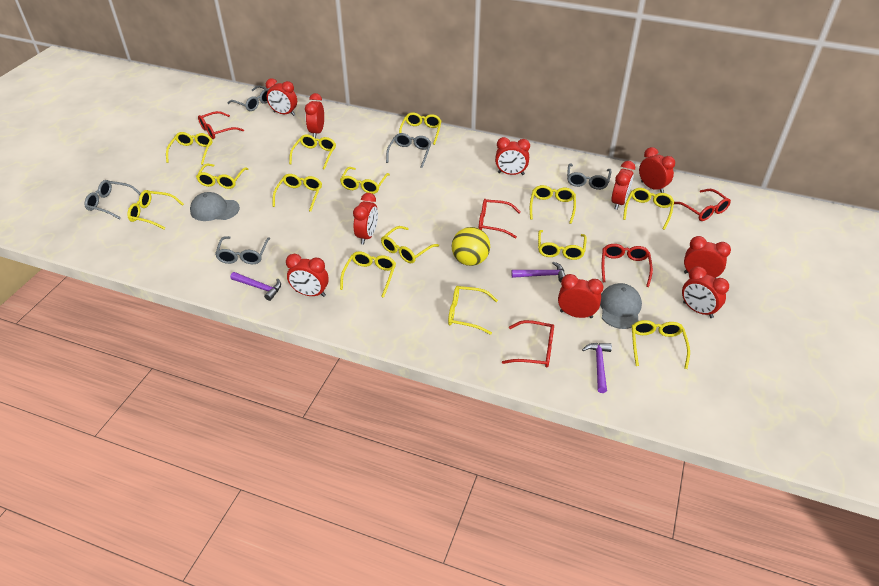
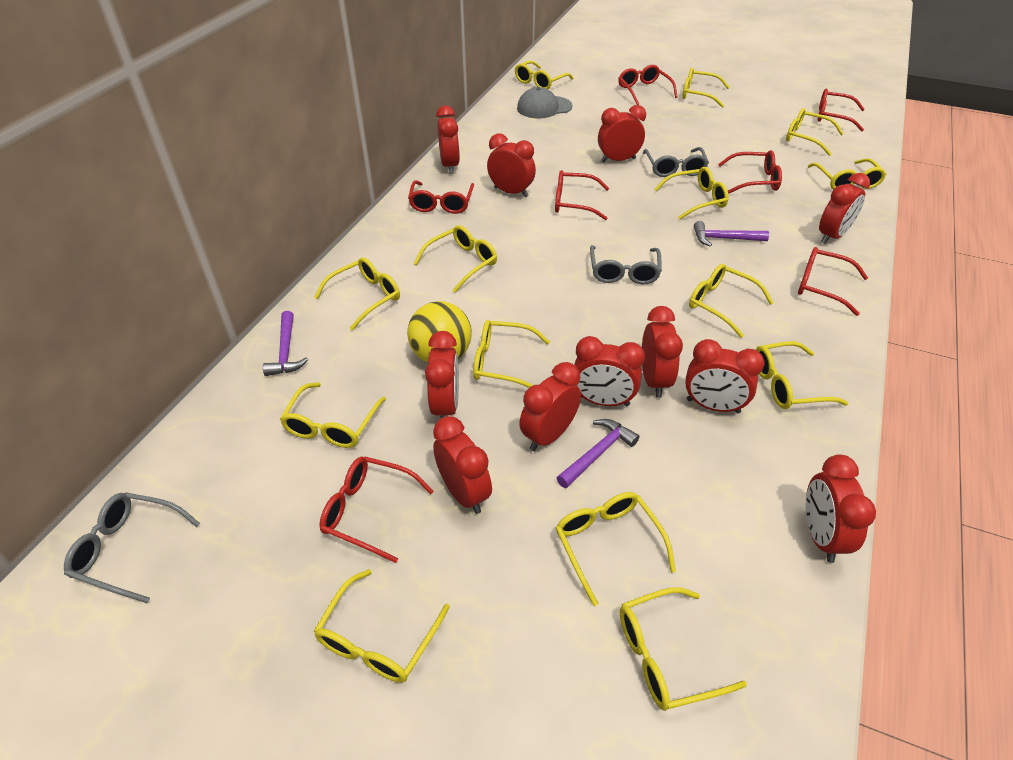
grey cap: 2 -> 1
grey glasses: 5 -> 3
red clock: 10 -> 11
red glasses: 5 -> 7

